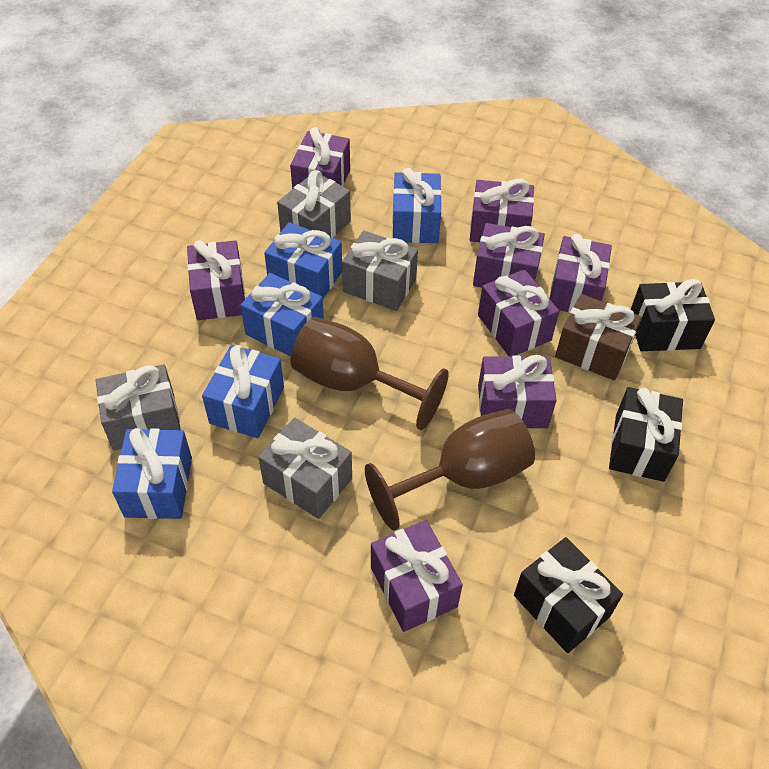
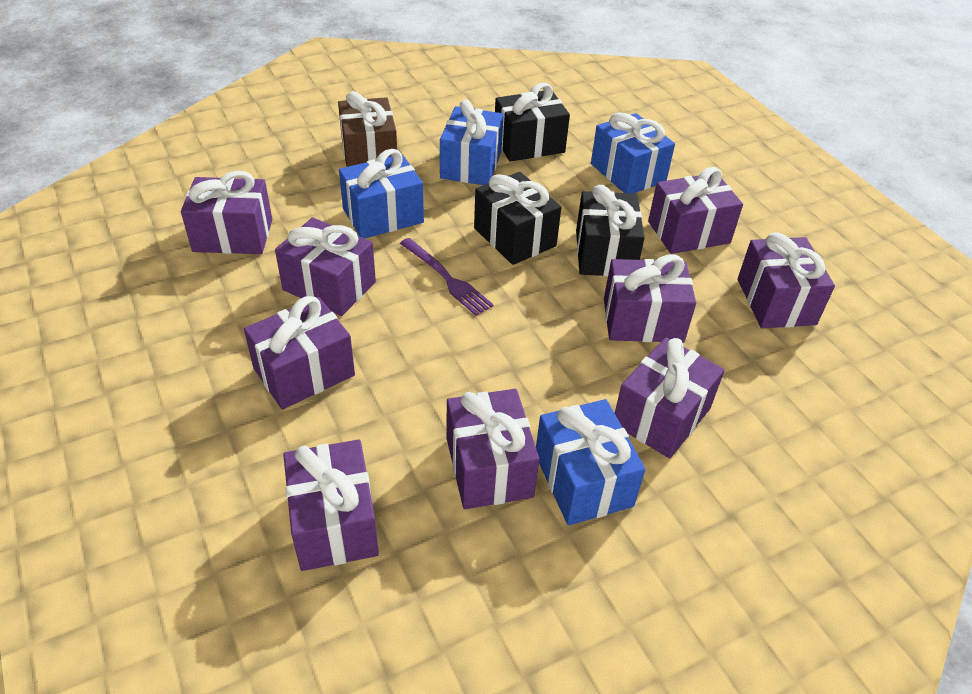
blue gift: 5 -> 4
brown goblet: 2 -> 0
grey gift: 4 -> 0
purple fork: 0 -> 1
purple gift: 8 -> 9

